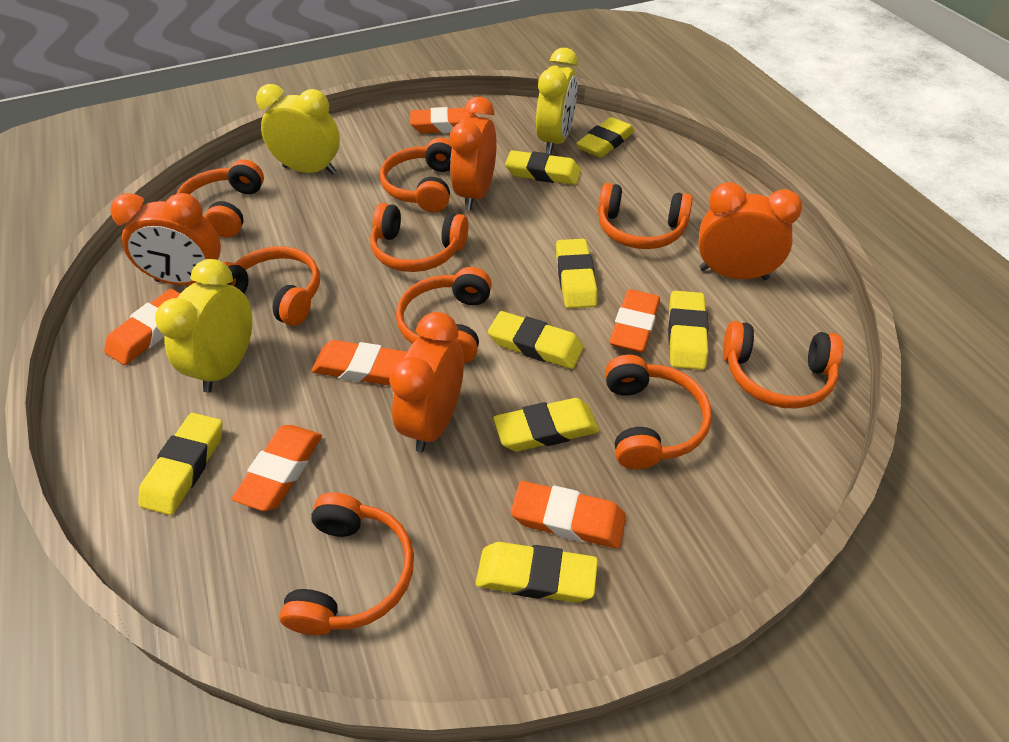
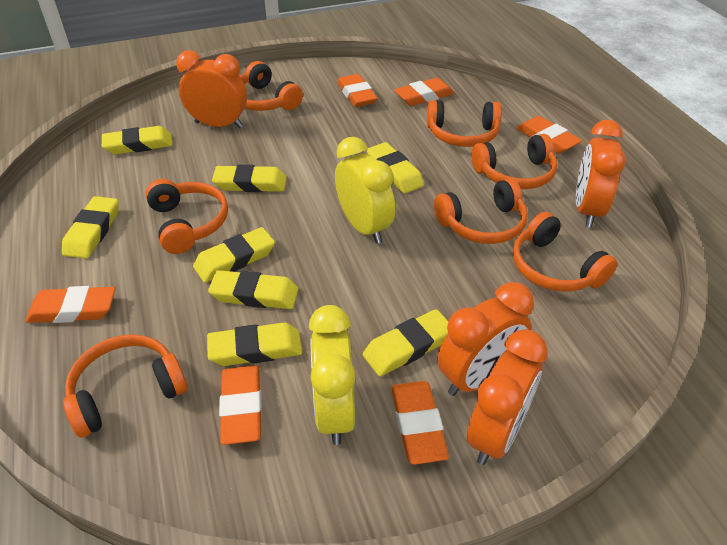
orange headphones: 9 -> 7
yellow clock: 3 -> 2

